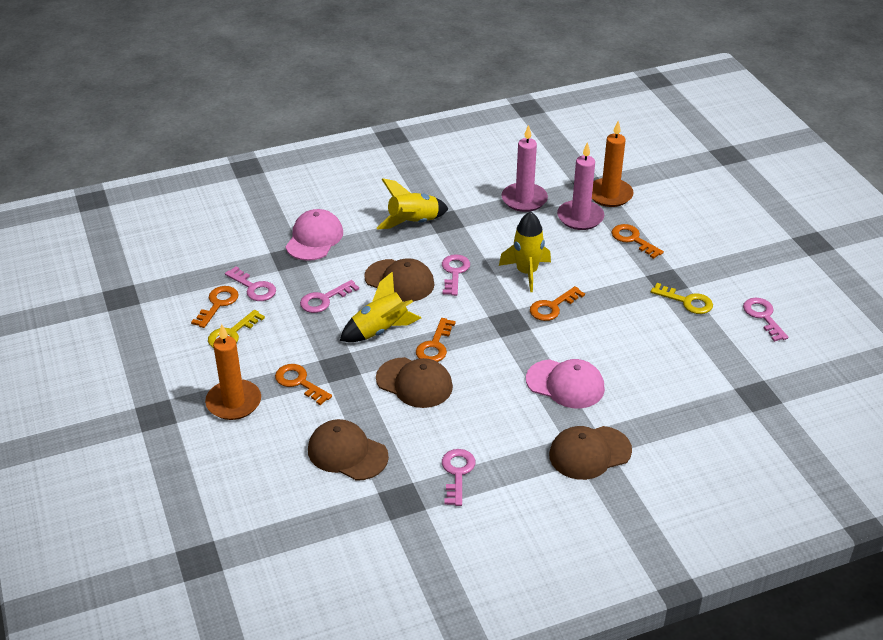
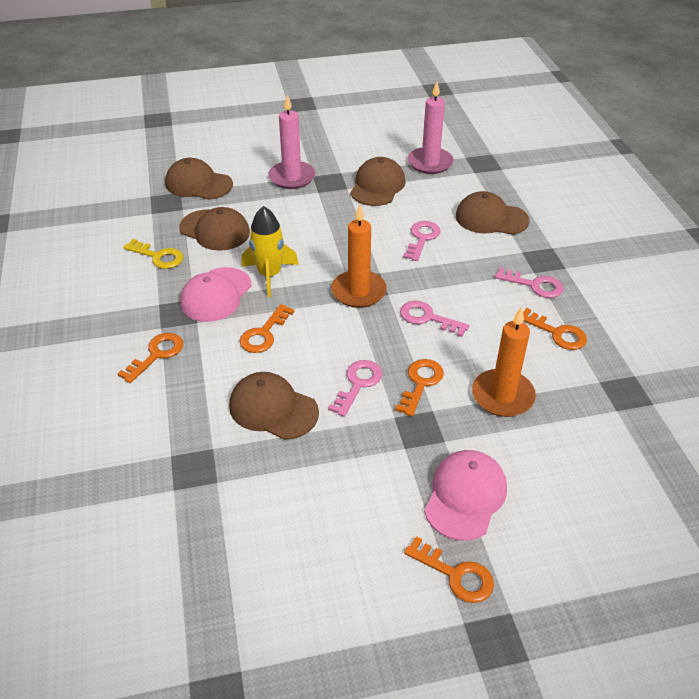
brown cap: 4 -> 5
pink key: 5 -> 4
yellow key: 2 -> 1
yellow rocket: 3 -> 1

